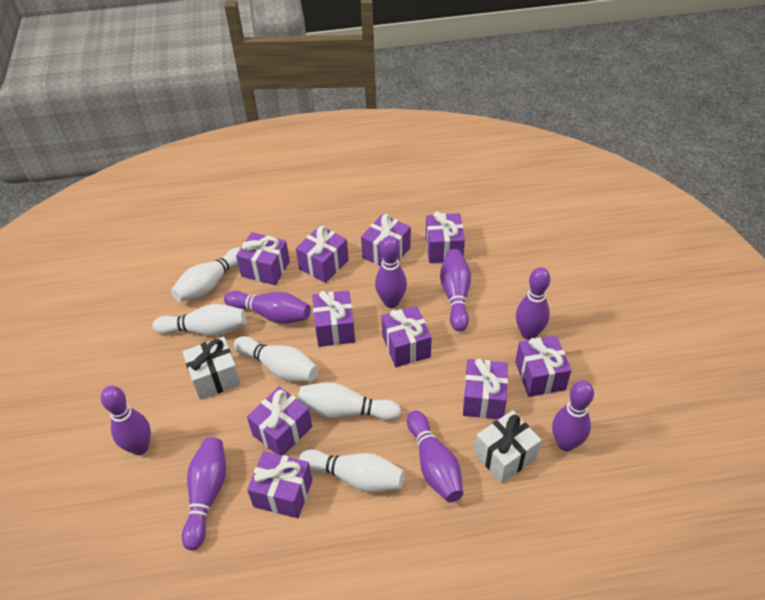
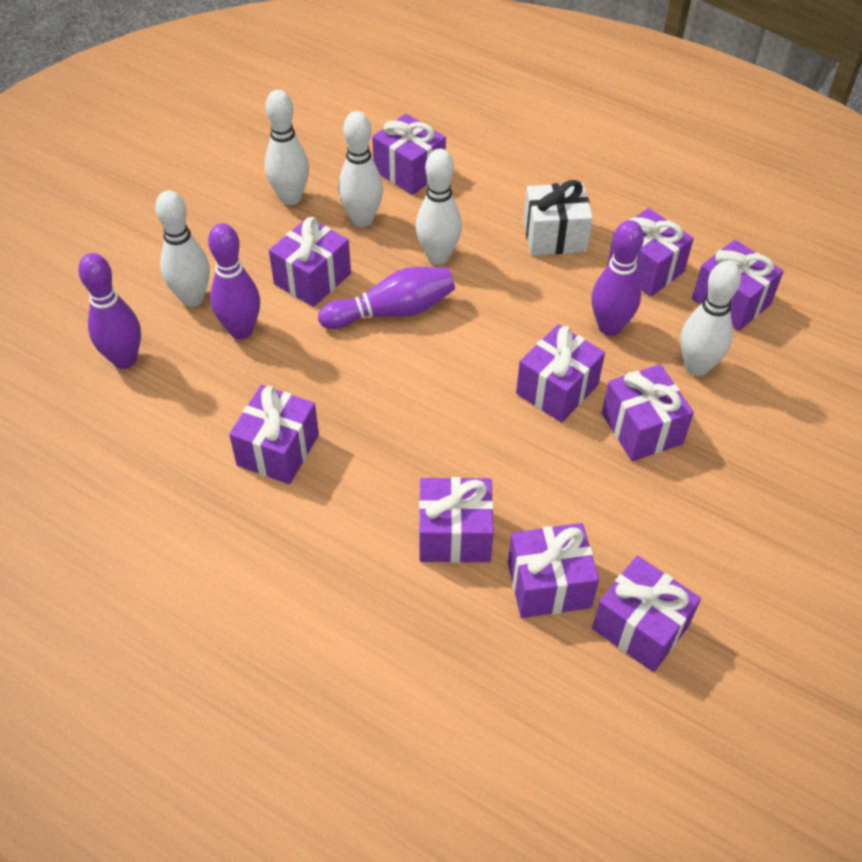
purple bowling pin: 8 -> 4
white gift: 2 -> 1

